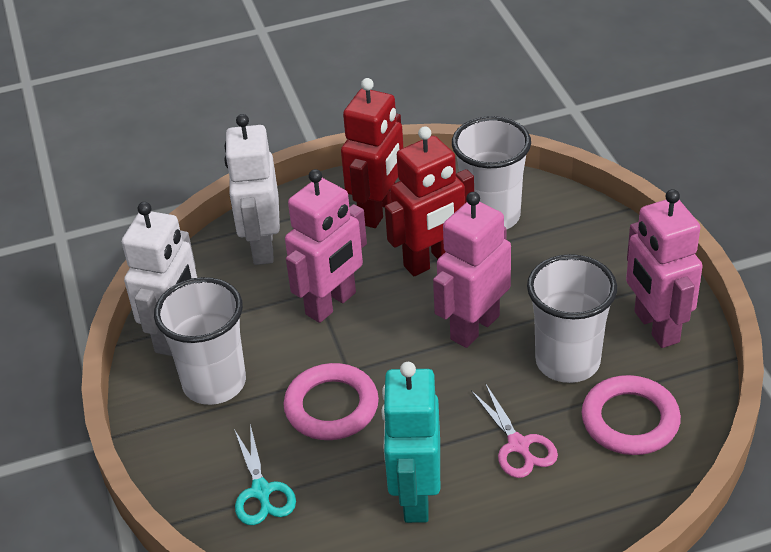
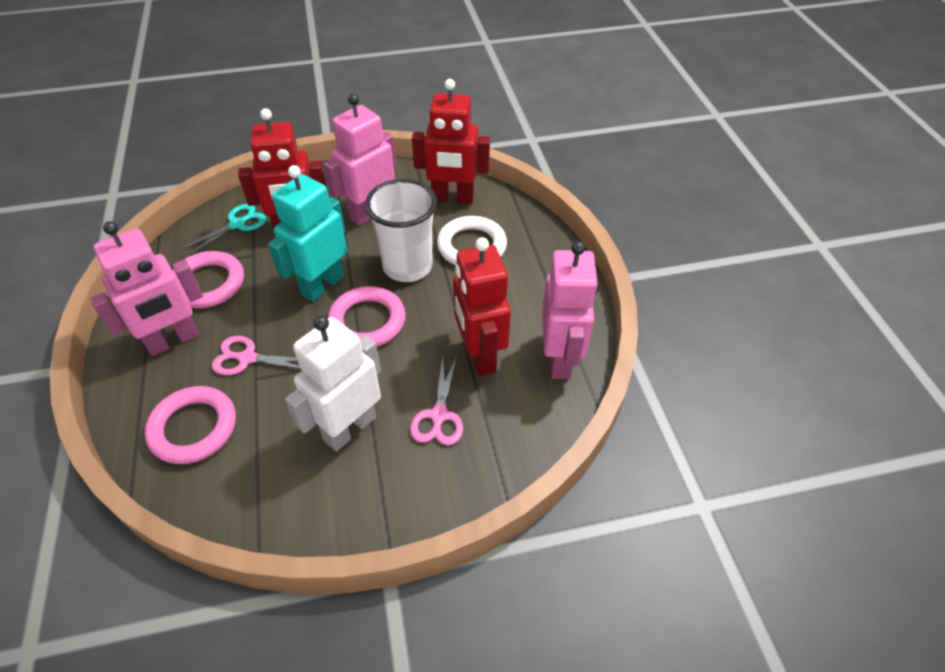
pink ring: 2 -> 3
pink scissors: 1 -> 2
red robot: 2 -> 3
white cup: 3 -> 1
white ring: 0 -> 1
white robot: 2 -> 1

